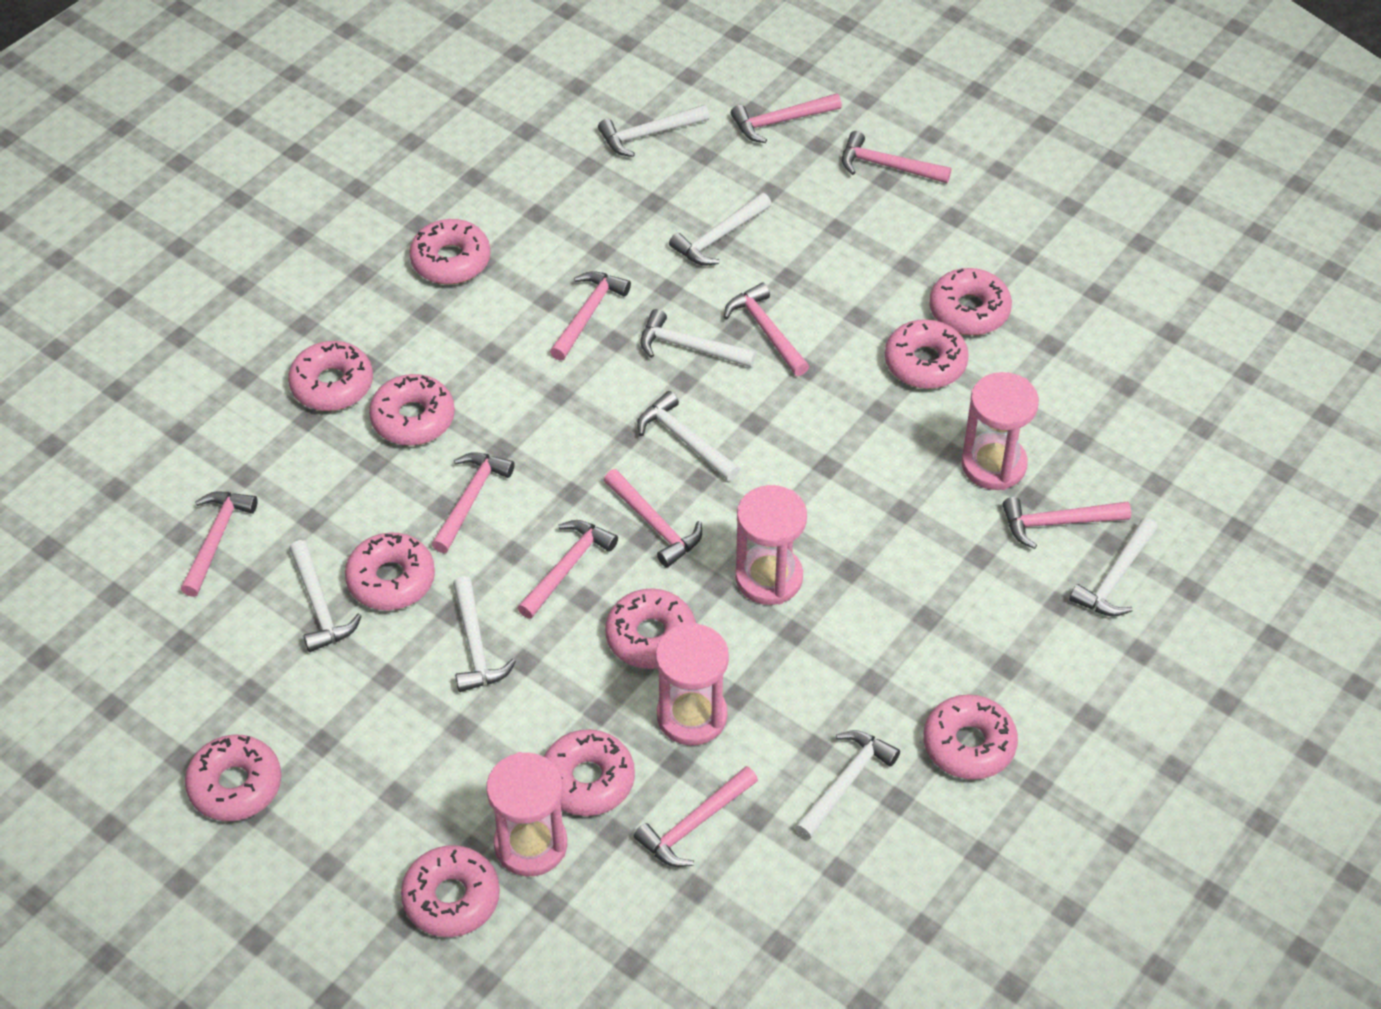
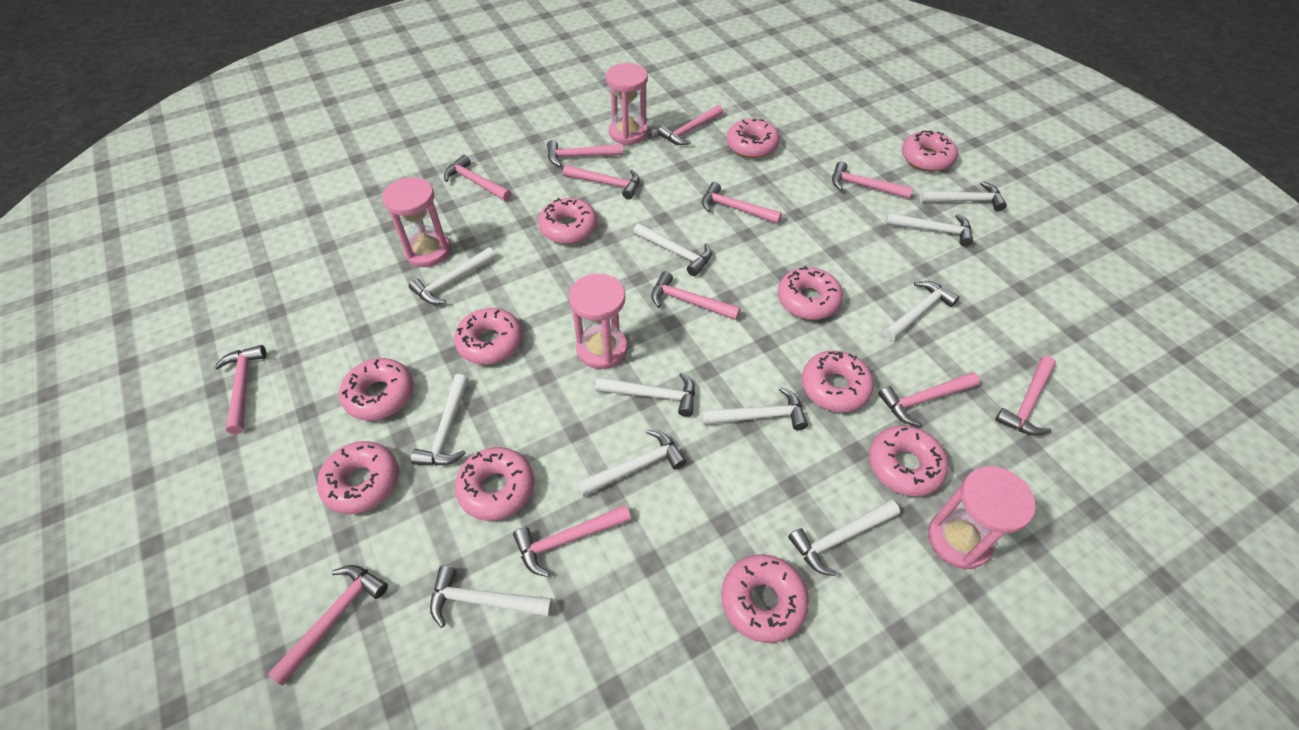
pink hammer: 10 -> 12
white hammer: 8 -> 11

